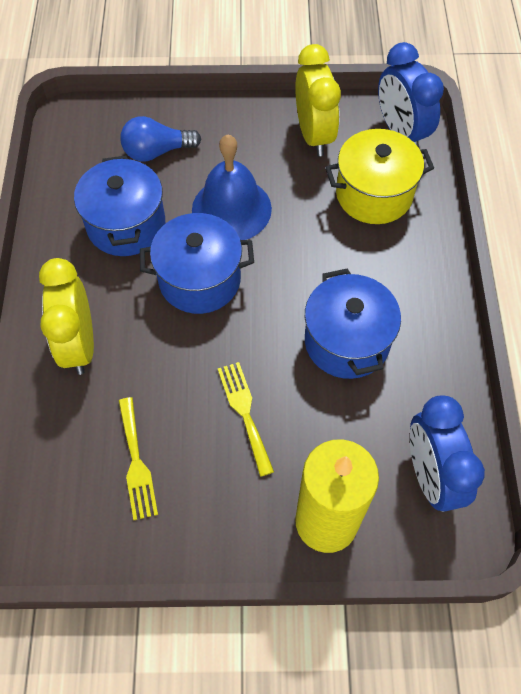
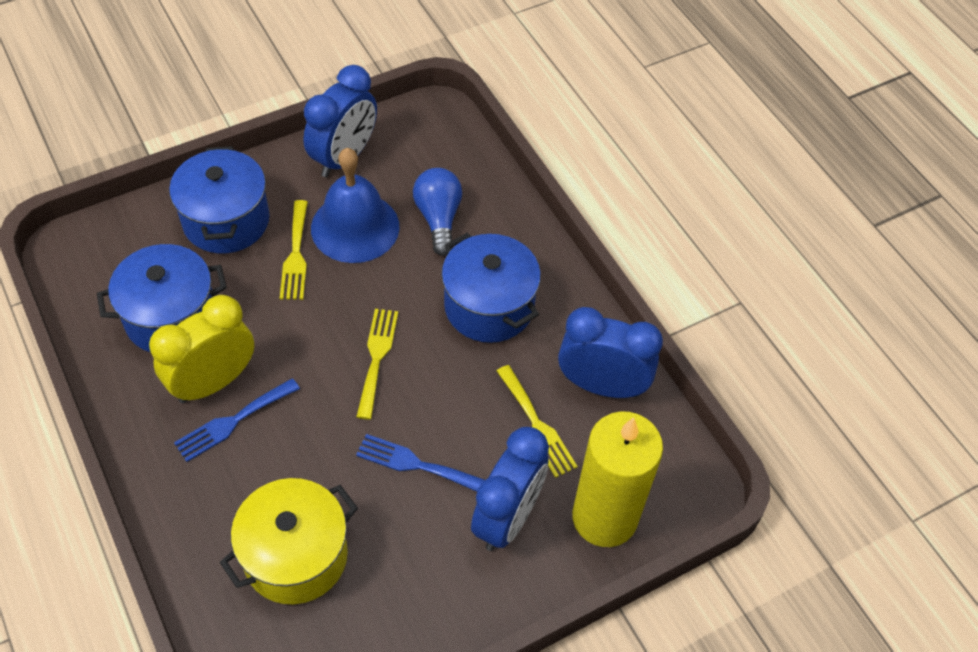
blue clock: 2 -> 3
blue fork: 0 -> 2
yellow clock: 2 -> 1
yellow fork: 2 -> 3

